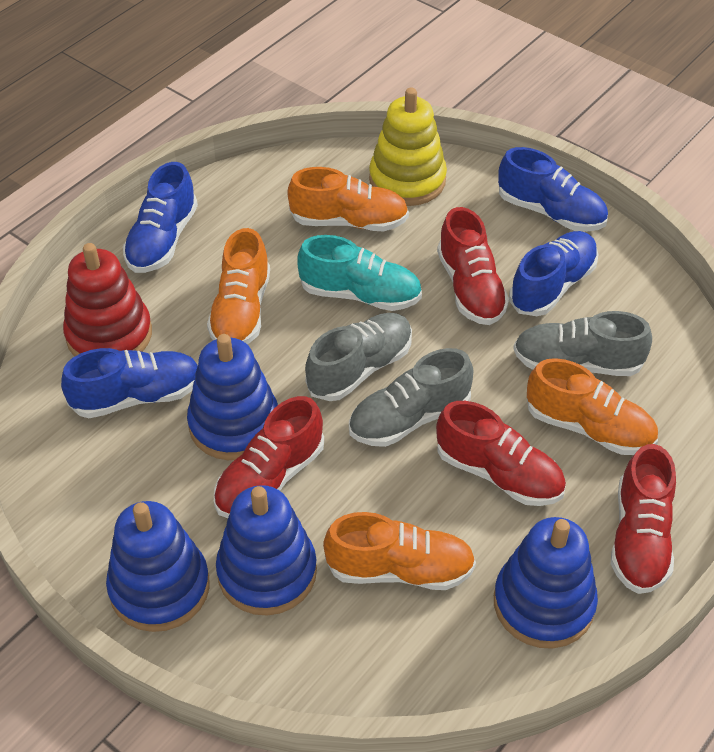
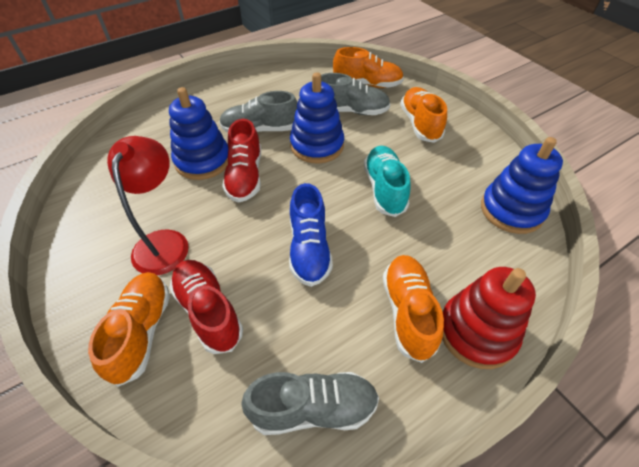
blue shoe: 4 -> 1
blue stacking toy: 4 -> 3
red lamp: 0 -> 1
red shoe: 4 -> 2
yellow stacking toy: 1 -> 0

